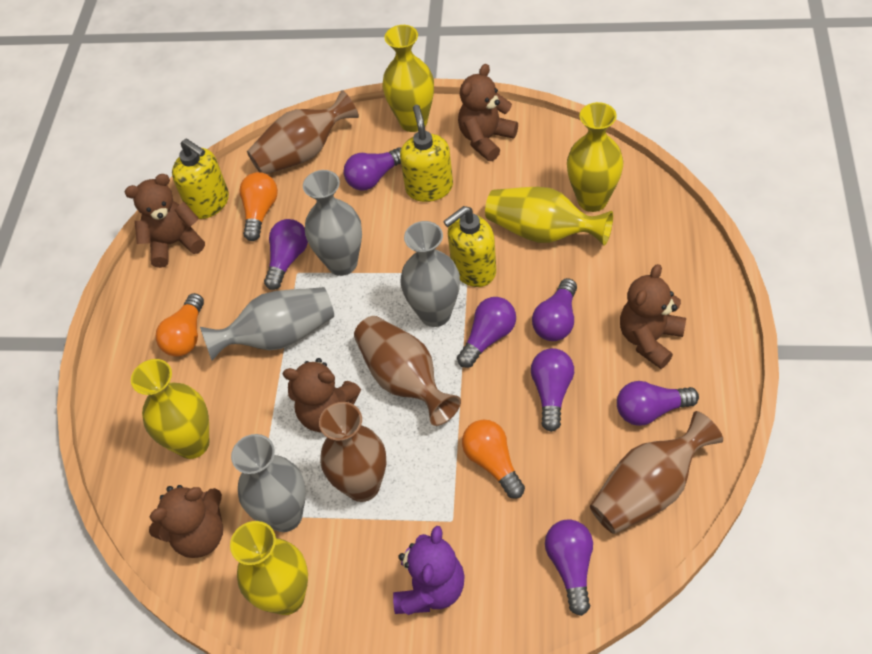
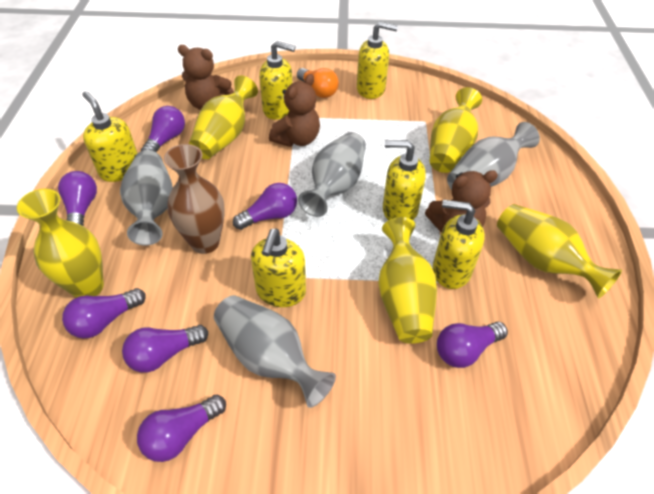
brown teddy bear: 5 -> 3
brown vase: 4 -> 1
orange light bulb: 3 -> 1
purple teddy bear: 1 -> 0
yellow soap dispenser: 3 -> 6

